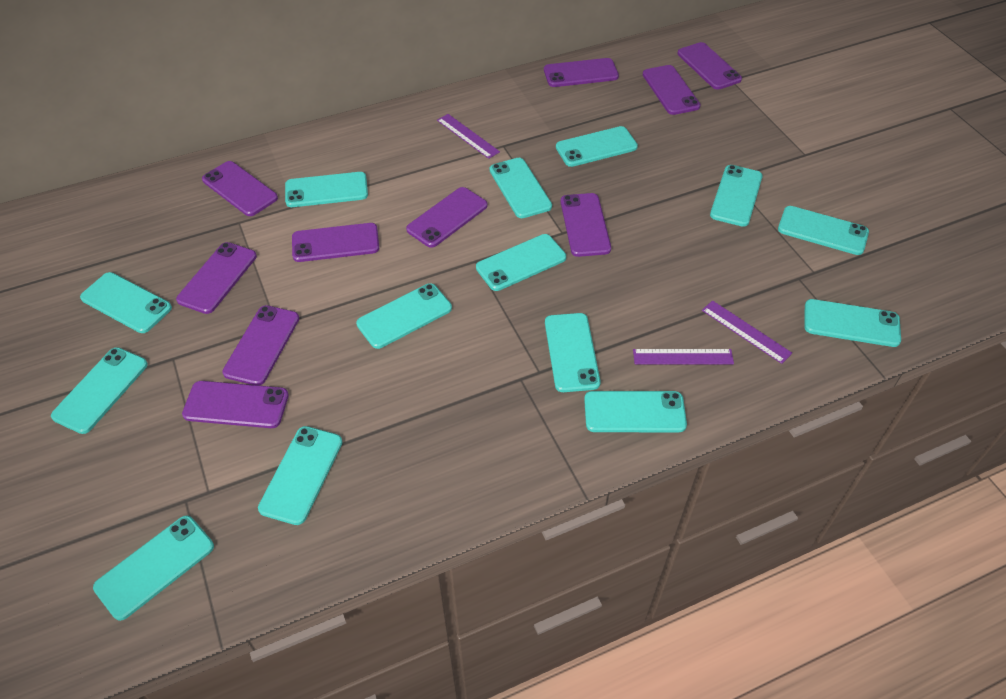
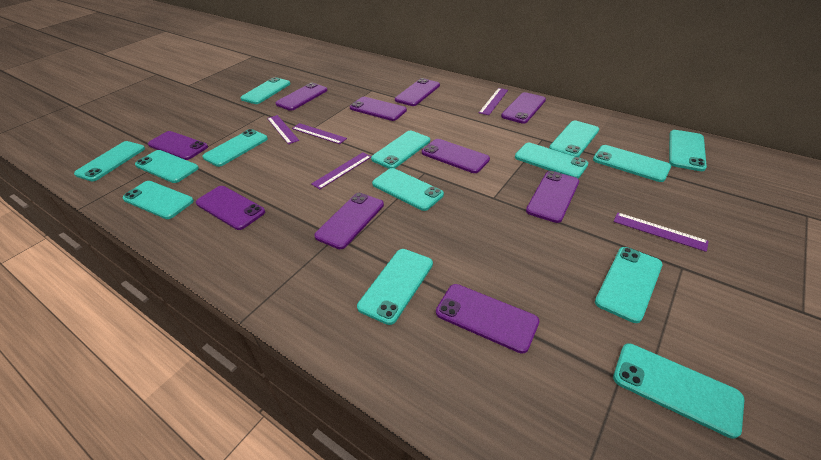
purple ruler: 3 -> 5

